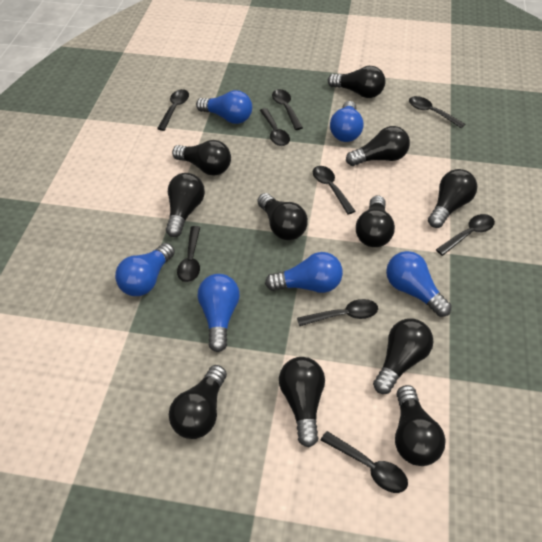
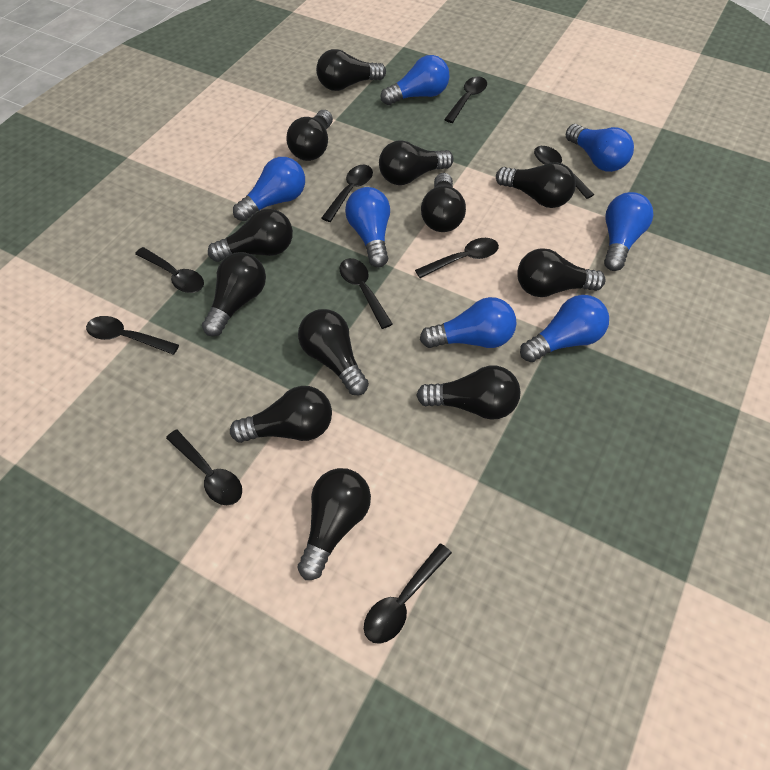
black light bulb: 11 -> 12
blue light bulb: 6 -> 7

